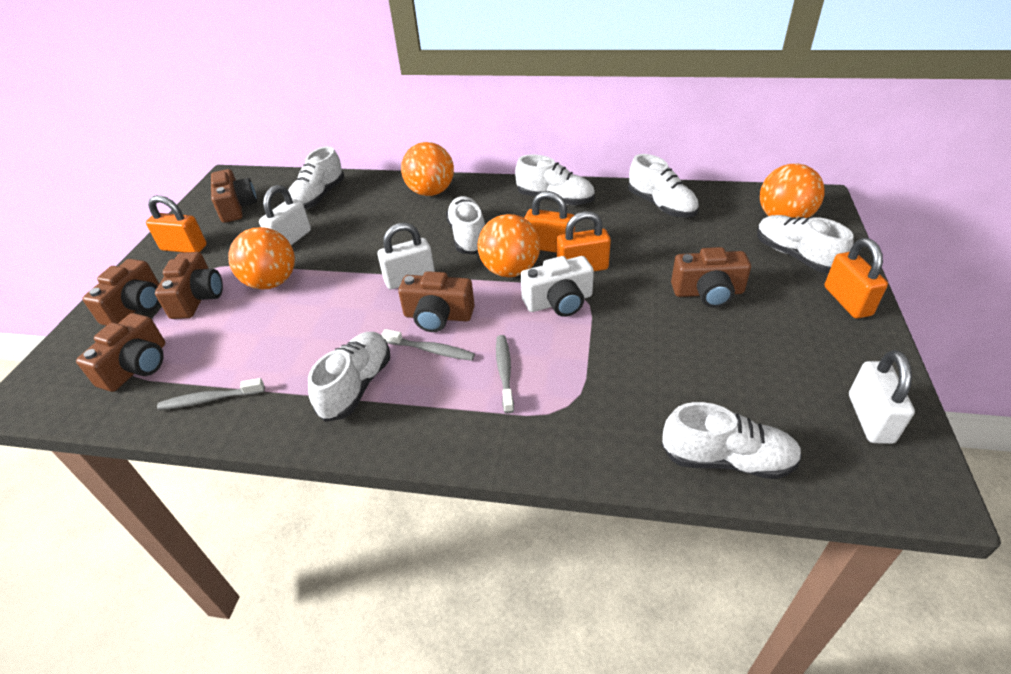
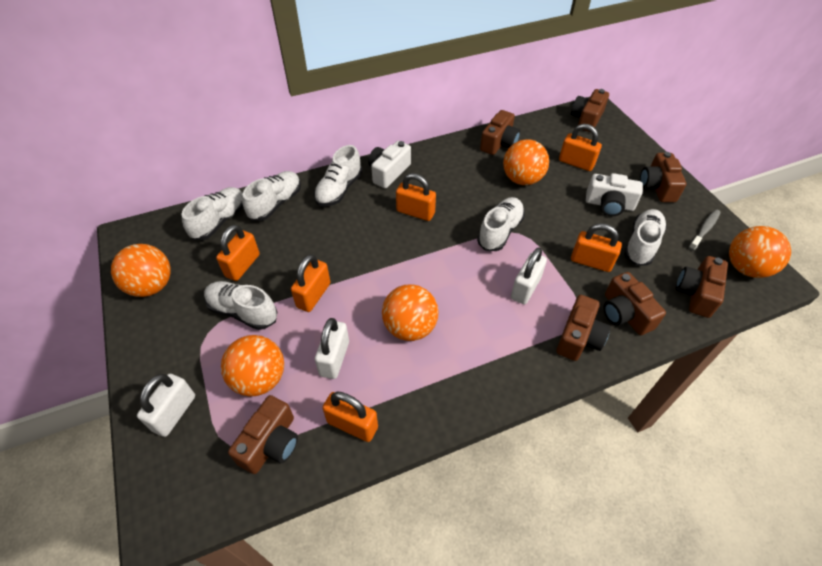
brown camera: 6 -> 7
grey toothbrush: 3 -> 1
orange ball: 4 -> 5
orange padlock: 4 -> 6
white camera: 1 -> 2
white shoe: 7 -> 6

